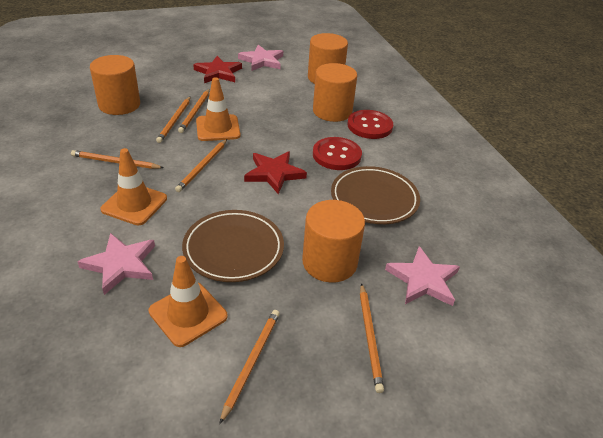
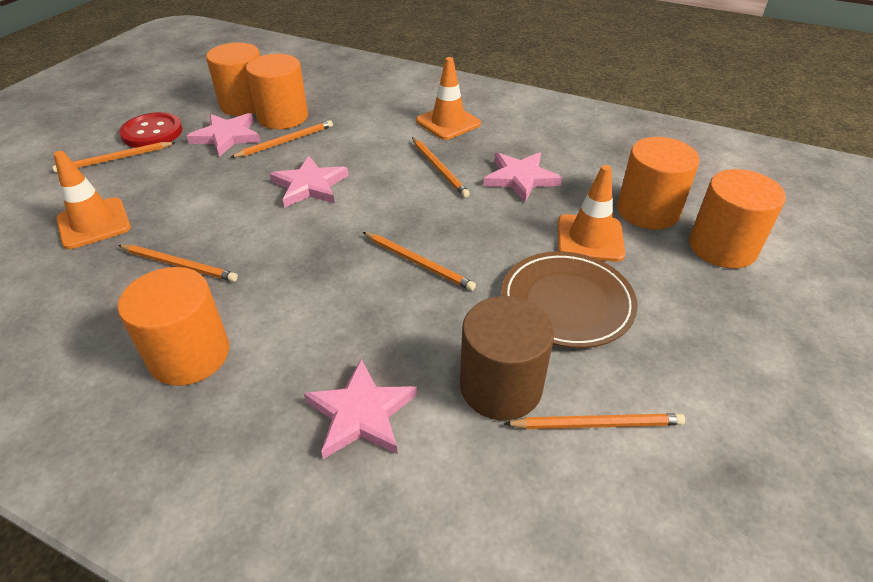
brown cylinder: 0 -> 1
brown plate: 2 -> 1
orange cylinder: 4 -> 5
pink star: 3 -> 4
red button: 2 -> 1
red star: 2 -> 0

